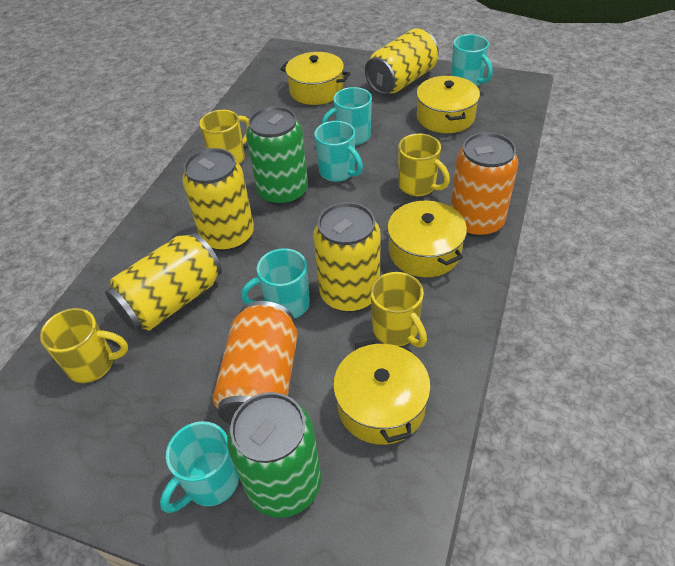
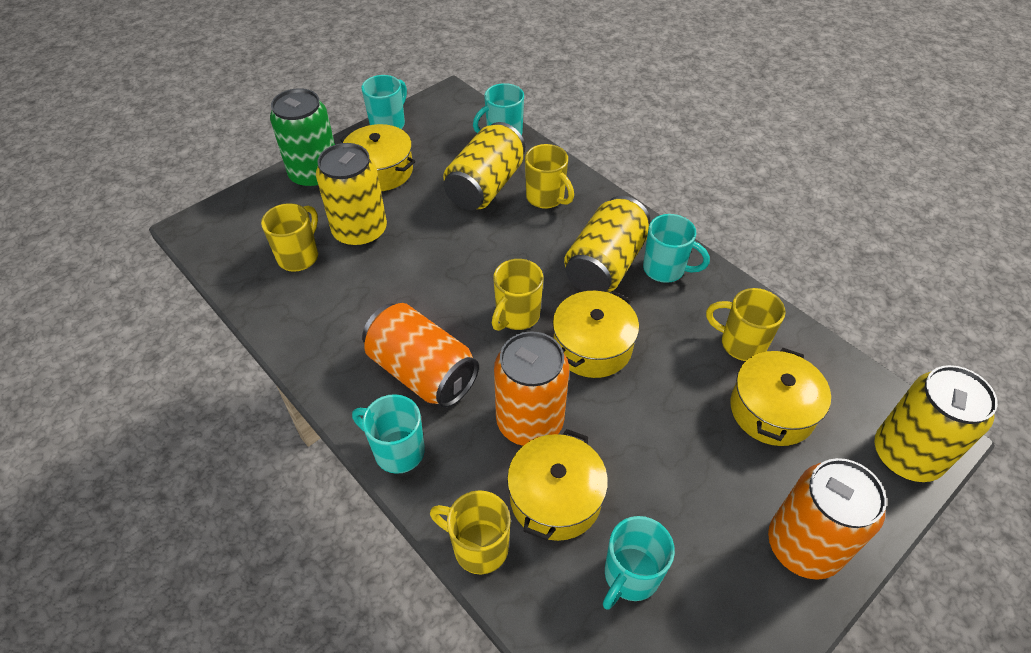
green can: 2 -> 1
orange can: 2 -> 3
yellow mug: 4 -> 5

